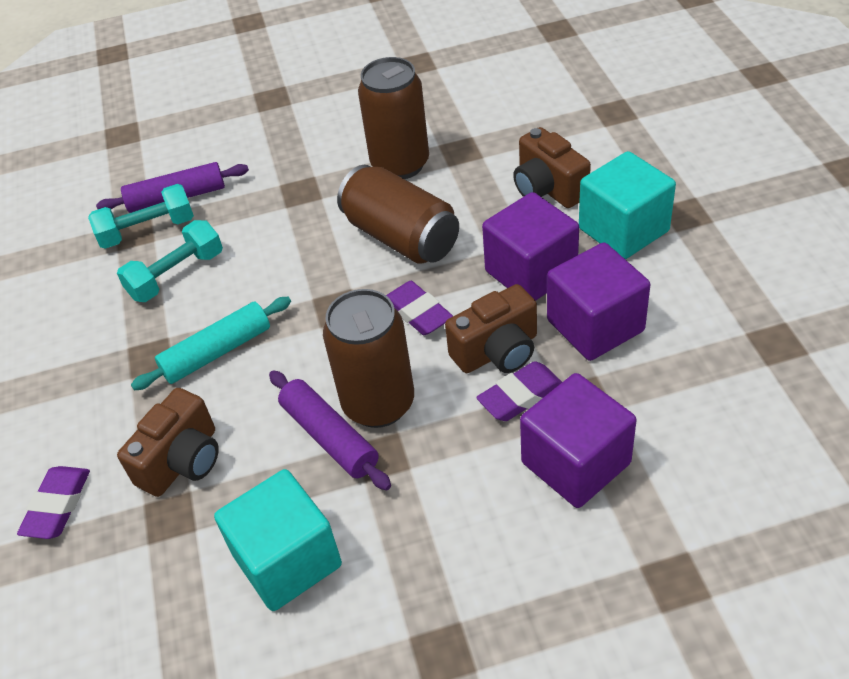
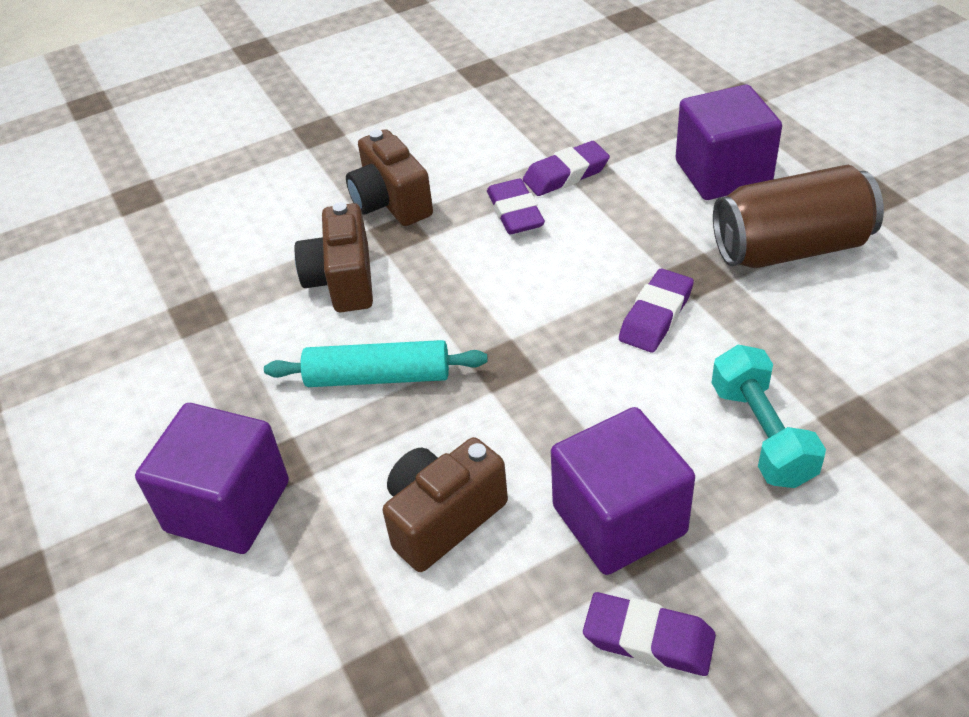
brown can: 3 -> 1
purple eraser: 3 -> 4
purple rolling pin: 2 -> 0
turquoise cube: 2 -> 0
turquoise dumbbell: 2 -> 1

